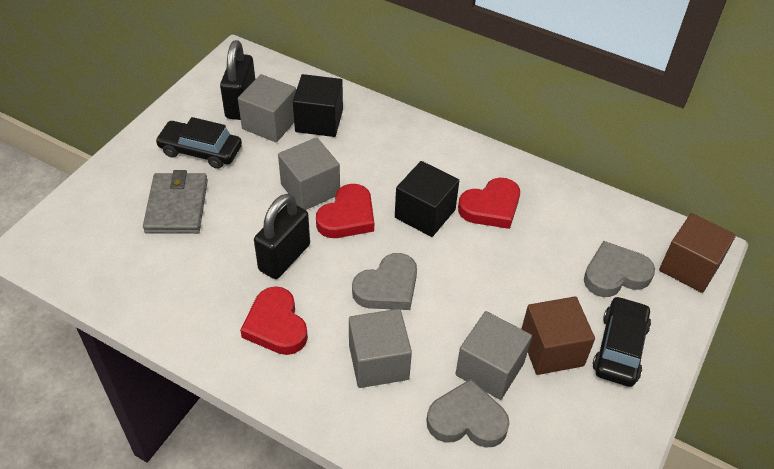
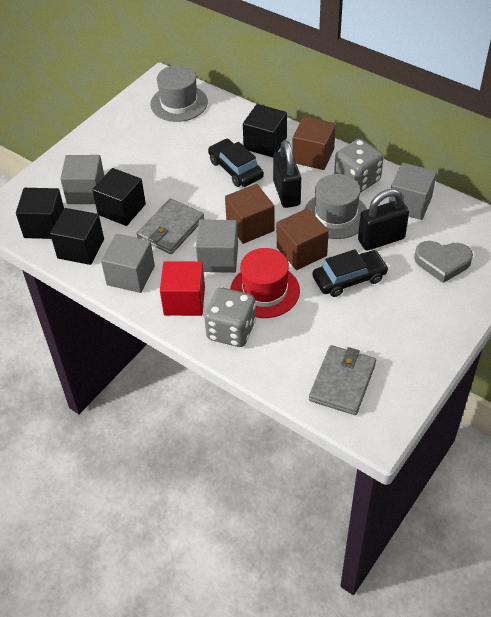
black cube: 2 -> 4
brown cube: 2 -> 3
grey dice: 0 -> 2
grey hat: 0 -> 2
grey heart: 3 -> 1
grey wallet: 1 -> 2
red cube: 0 -> 1
red hat: 0 -> 1
red heart: 3 -> 0

